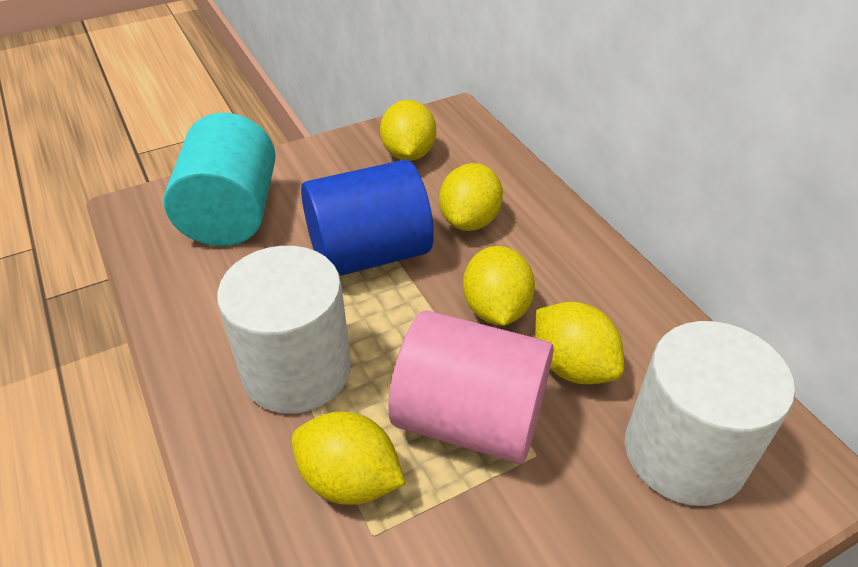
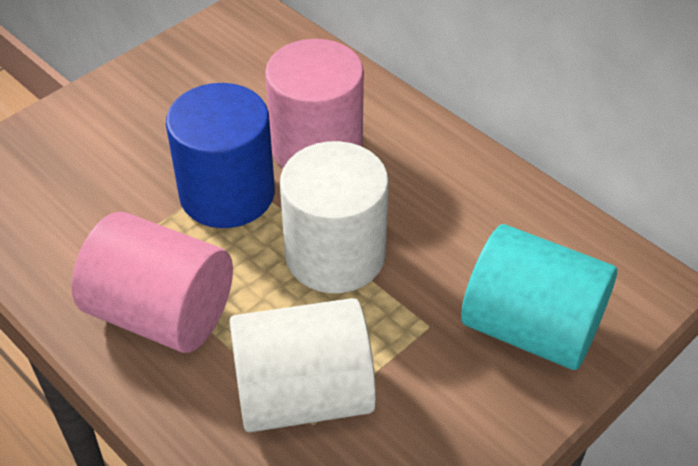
pink cylinder: 1 -> 2
yellow lemon: 5 -> 0

